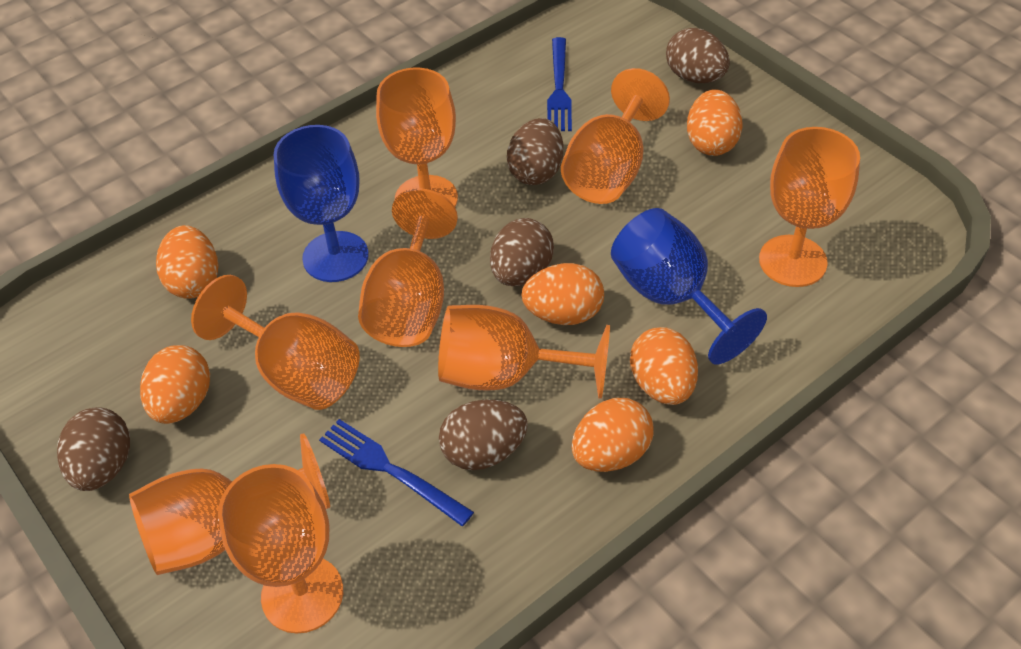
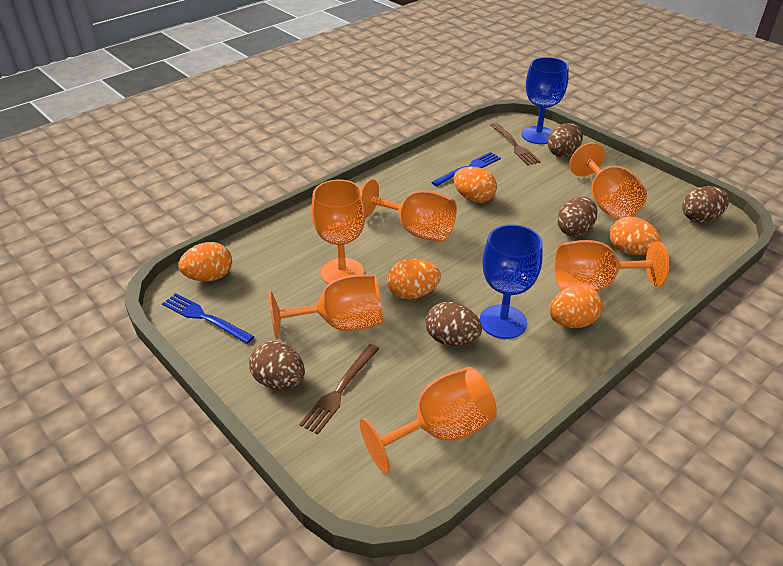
brown fork: 0 -> 2
orange egg: 6 -> 5
orange goblet: 8 -> 6

